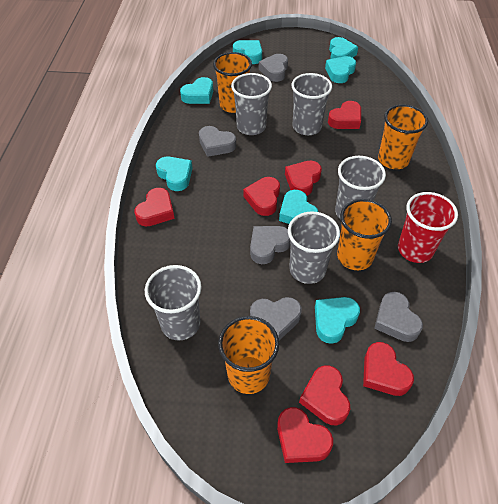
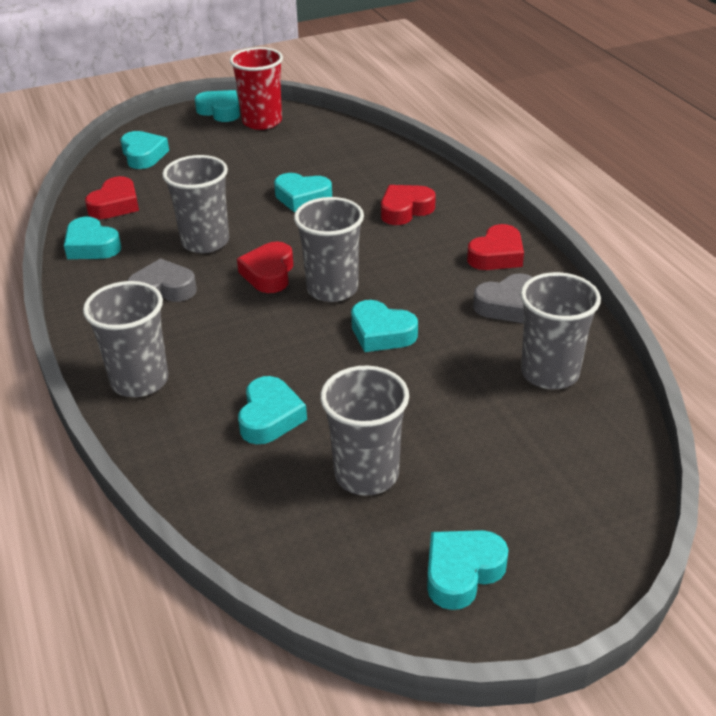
grey heart: 5 -> 2
orange cup: 4 -> 0
red heart: 7 -> 4

